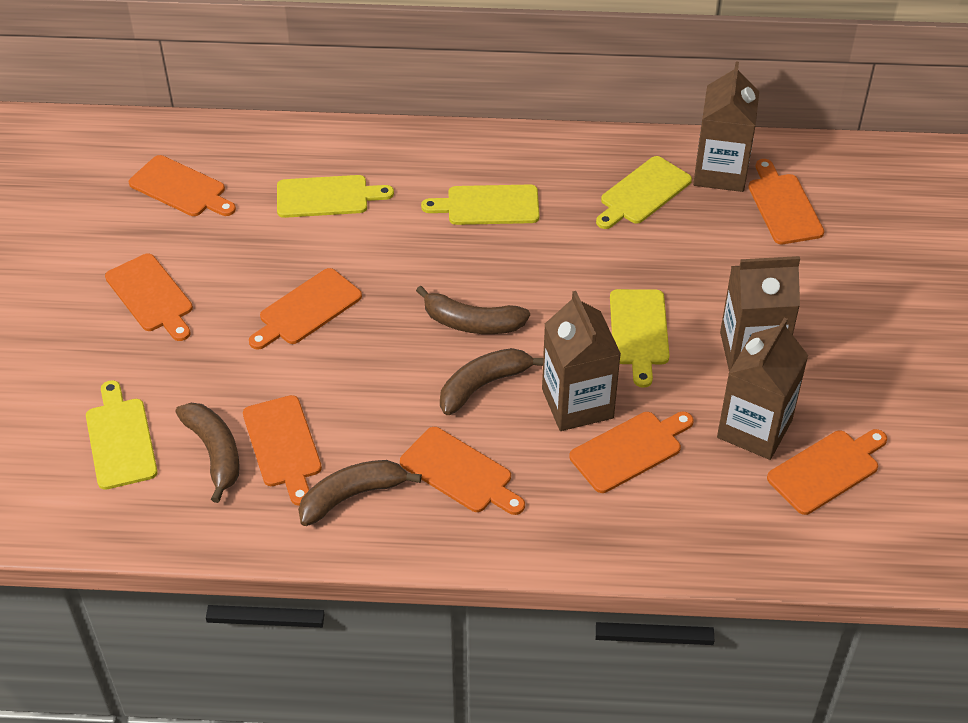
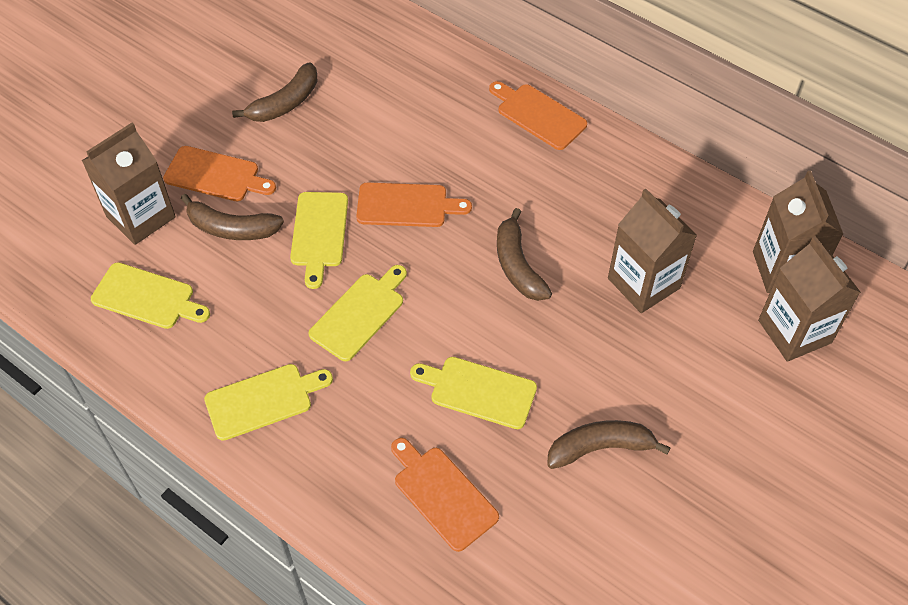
orange cutting board: 8 -> 4

